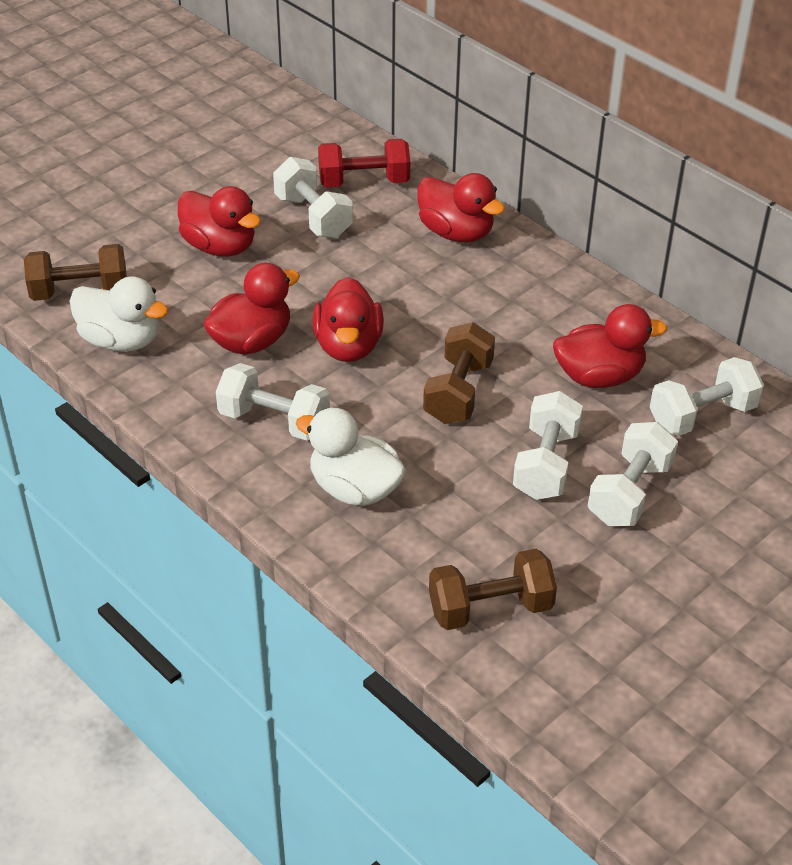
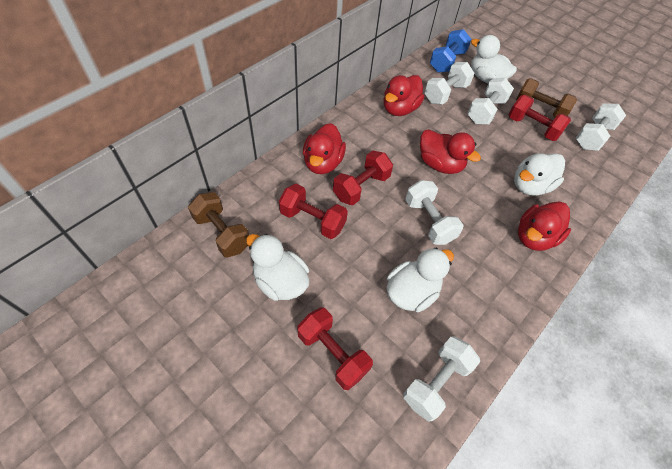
blue dumbbell: 0 -> 1
brown dumbbell: 3 -> 2
red duck: 5 -> 4
red dumbbell: 1 -> 4
white duck: 2 -> 4

